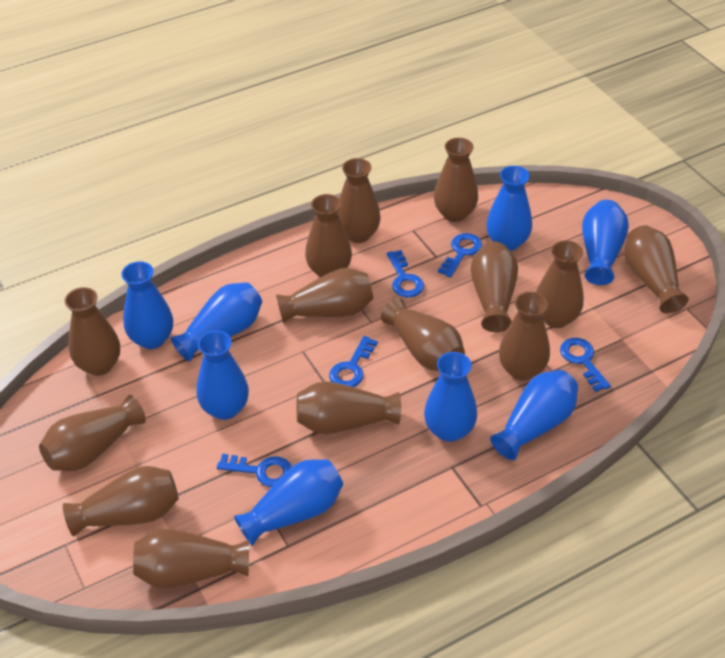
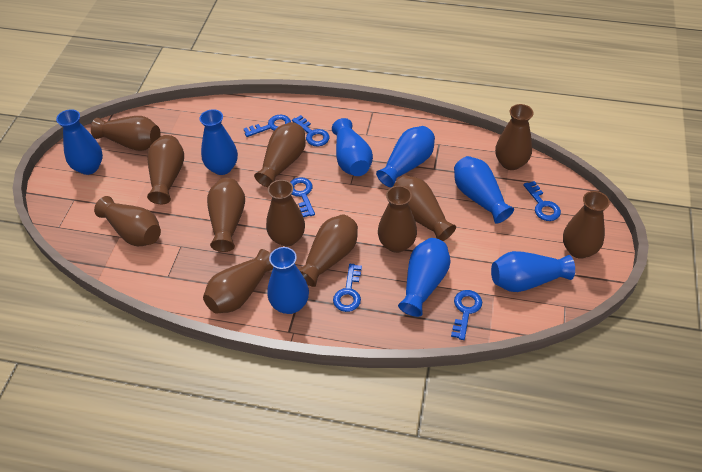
blue key: 5 -> 6
brown vase: 14 -> 12

